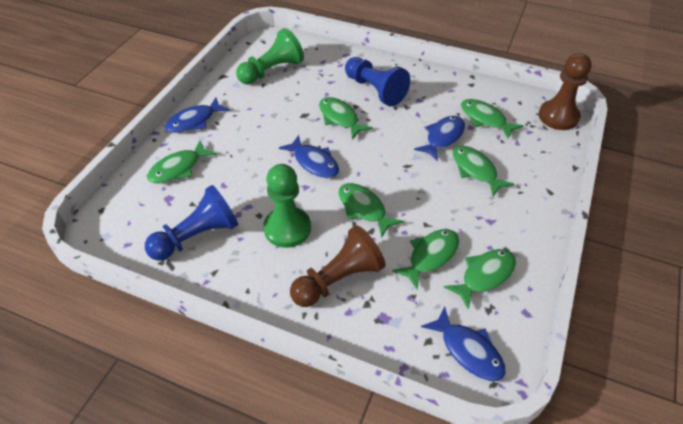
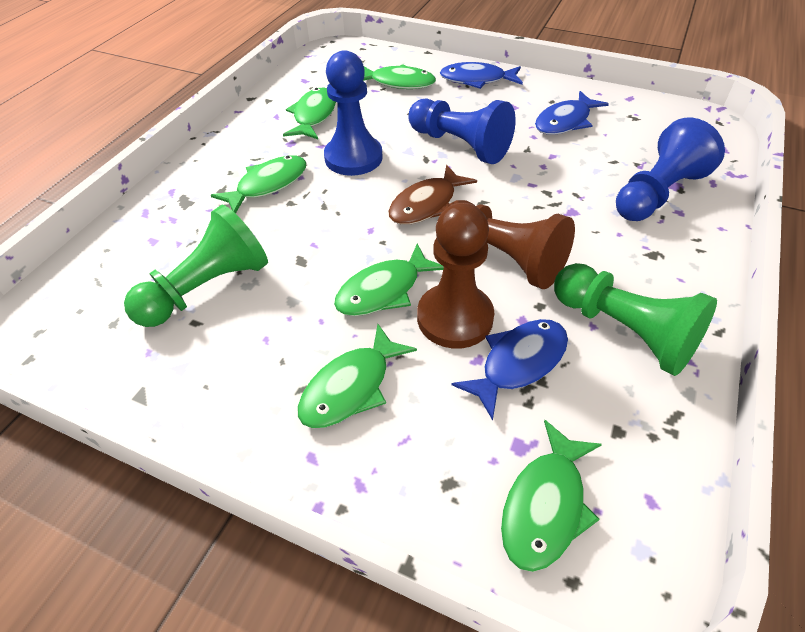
blue fish: 4 -> 3
blue pawn: 2 -> 3
brown fish: 0 -> 1
green fish: 7 -> 6

